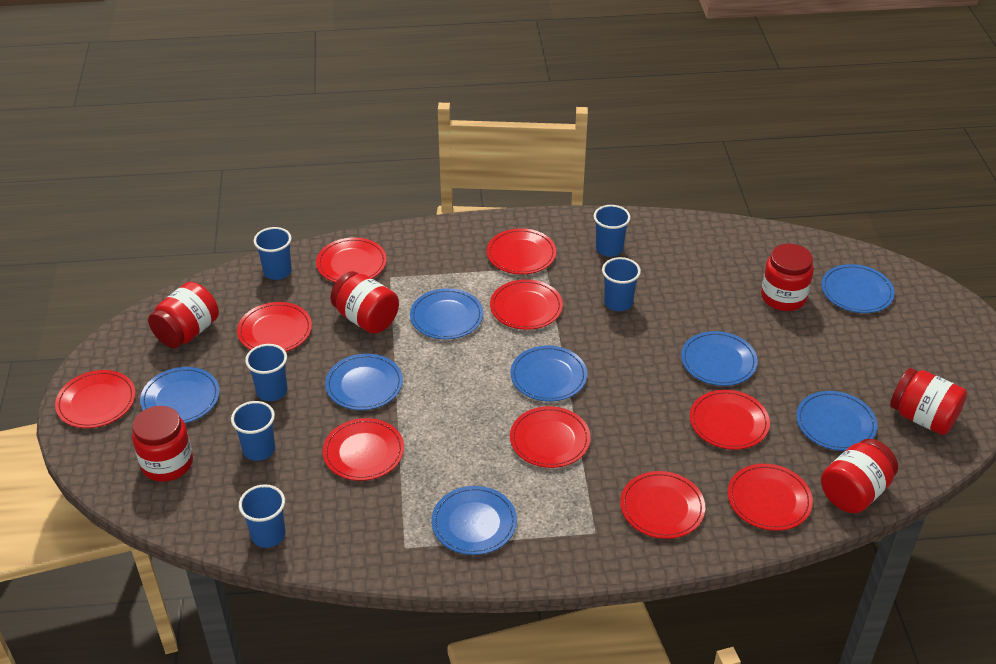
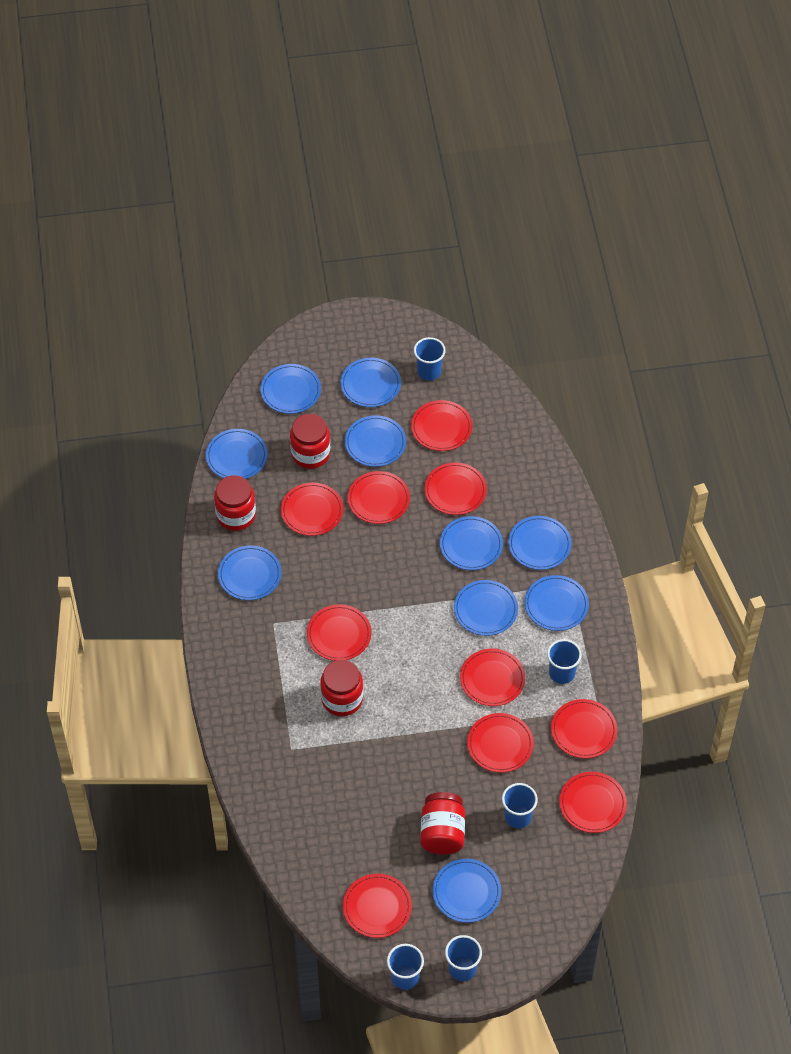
blue cup: 6 -> 5
blue plate: 8 -> 10
red jar: 6 -> 4

